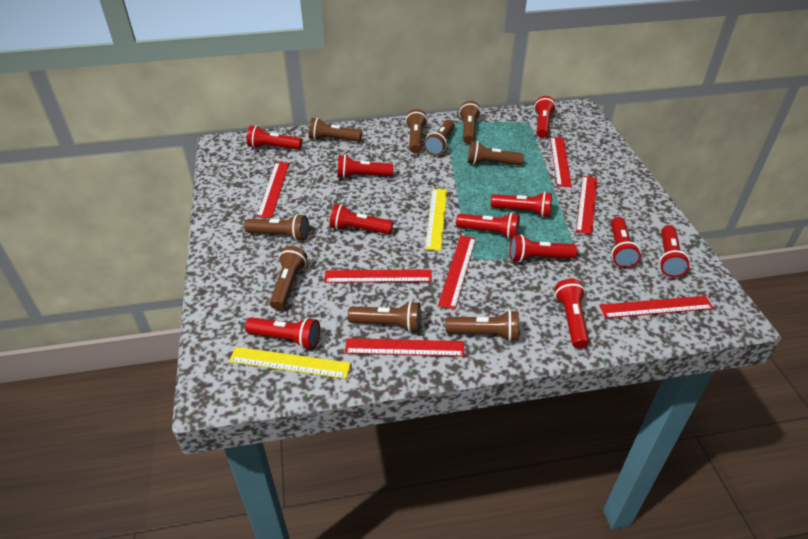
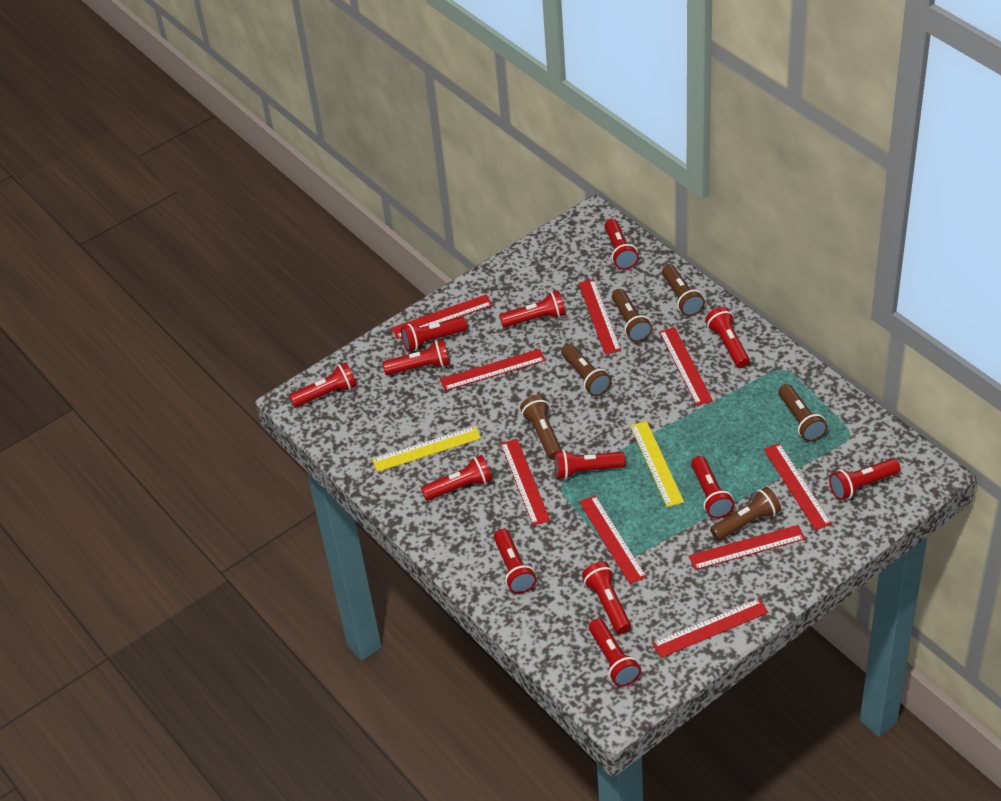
brown flashlight: 9 -> 6
red flashlight: 11 -> 13
red ruler: 7 -> 9

